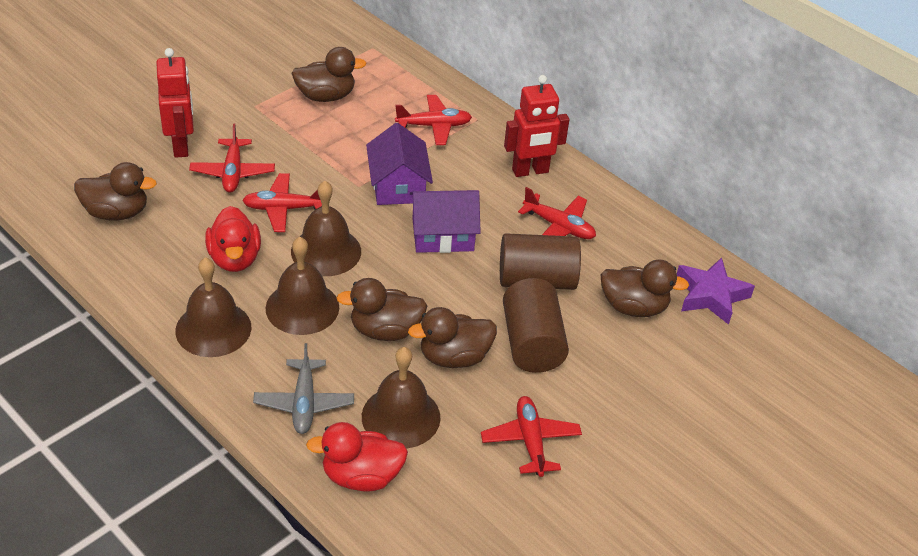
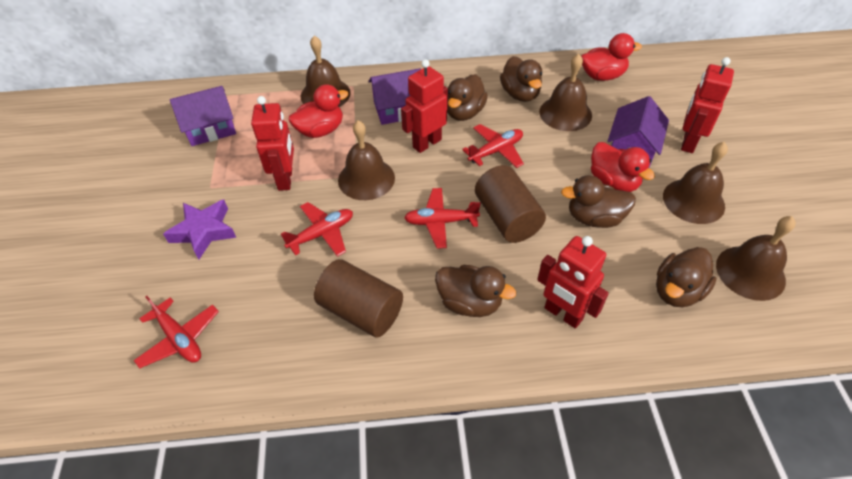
brown bell: 4 -> 5
grey plane: 1 -> 0
purple house: 2 -> 3
red duck: 2 -> 3
red plane: 5 -> 4
red robot: 2 -> 4

